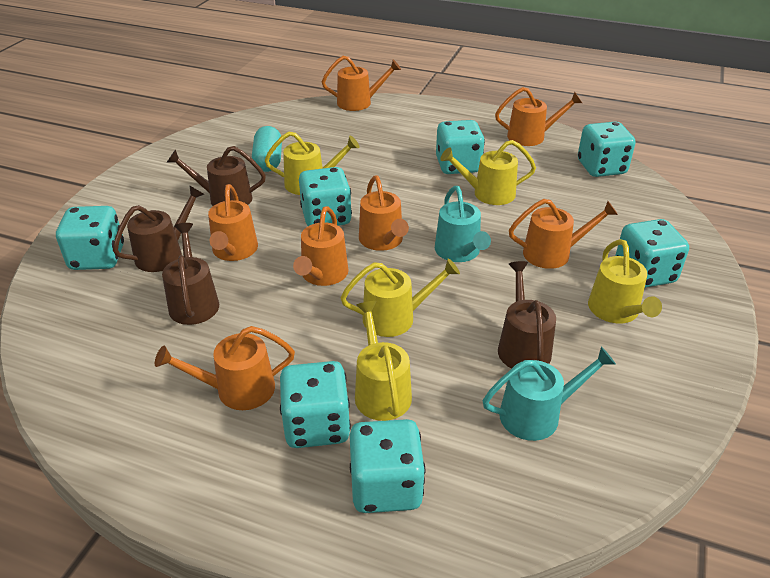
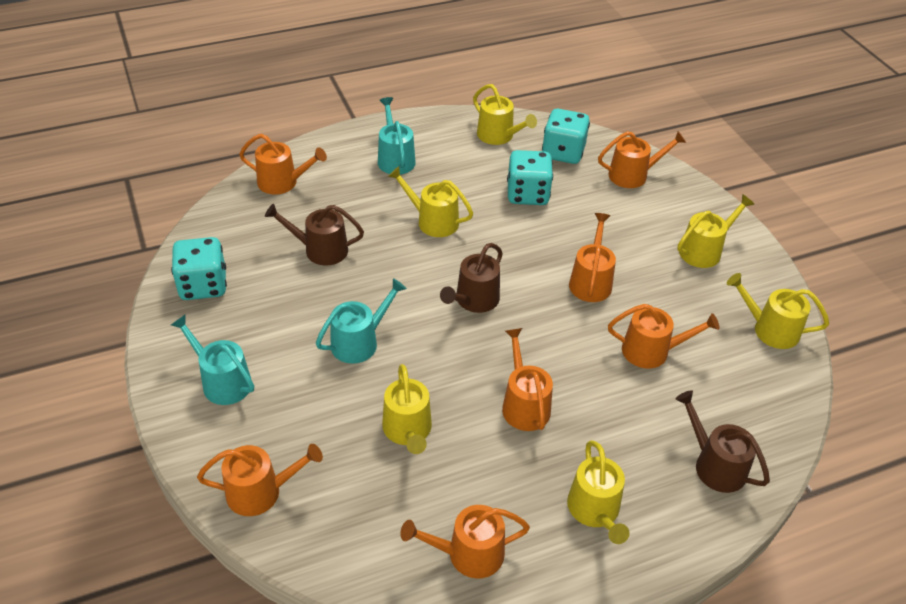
brown watering can: 4 -> 3
turquoise capsule: 1 -> 0
turquoise dice: 7 -> 3
turquoise watering can: 2 -> 3
yellow watering can: 5 -> 6

